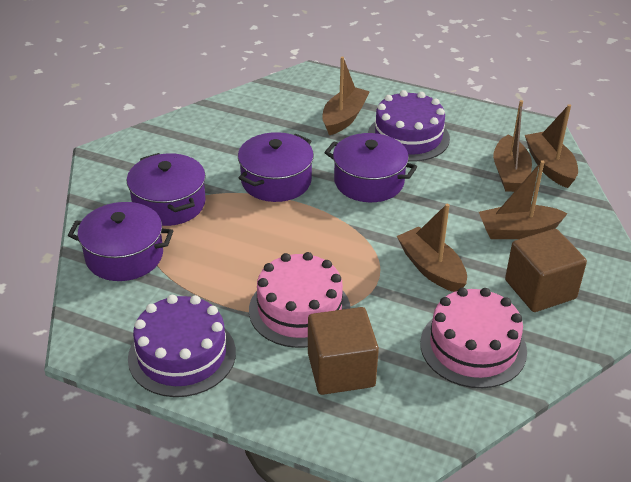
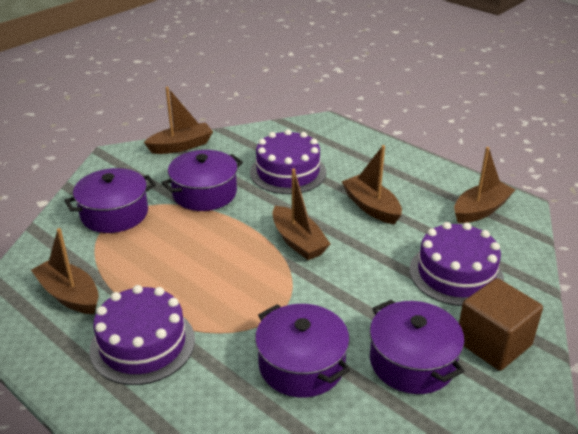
brown cube: 2 -> 1
pink cake: 2 -> 0
purple cake: 2 -> 3

